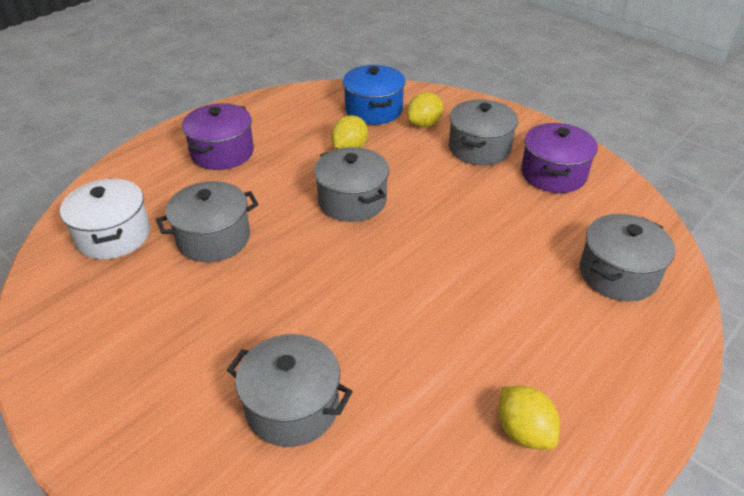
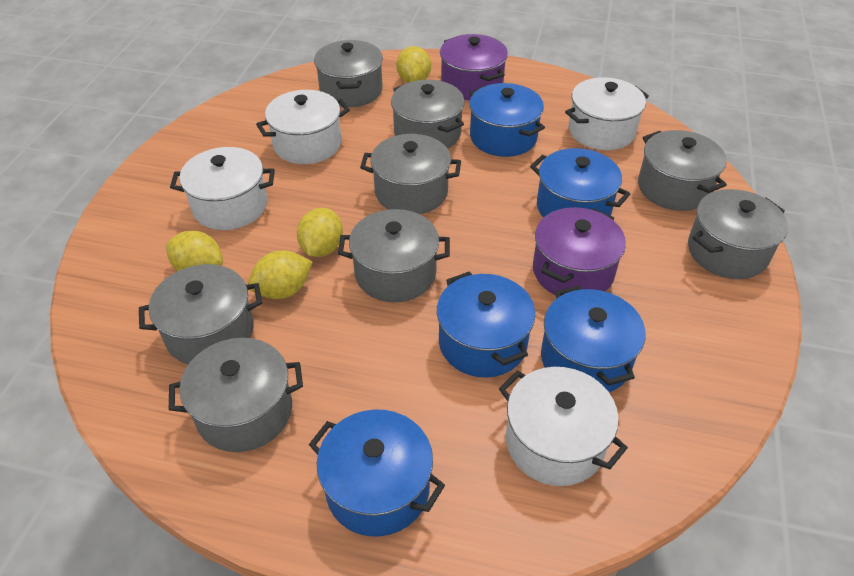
blue pot: 1 -> 5
grey pot: 5 -> 8
white pot: 1 -> 4
yellow lemon: 3 -> 4

